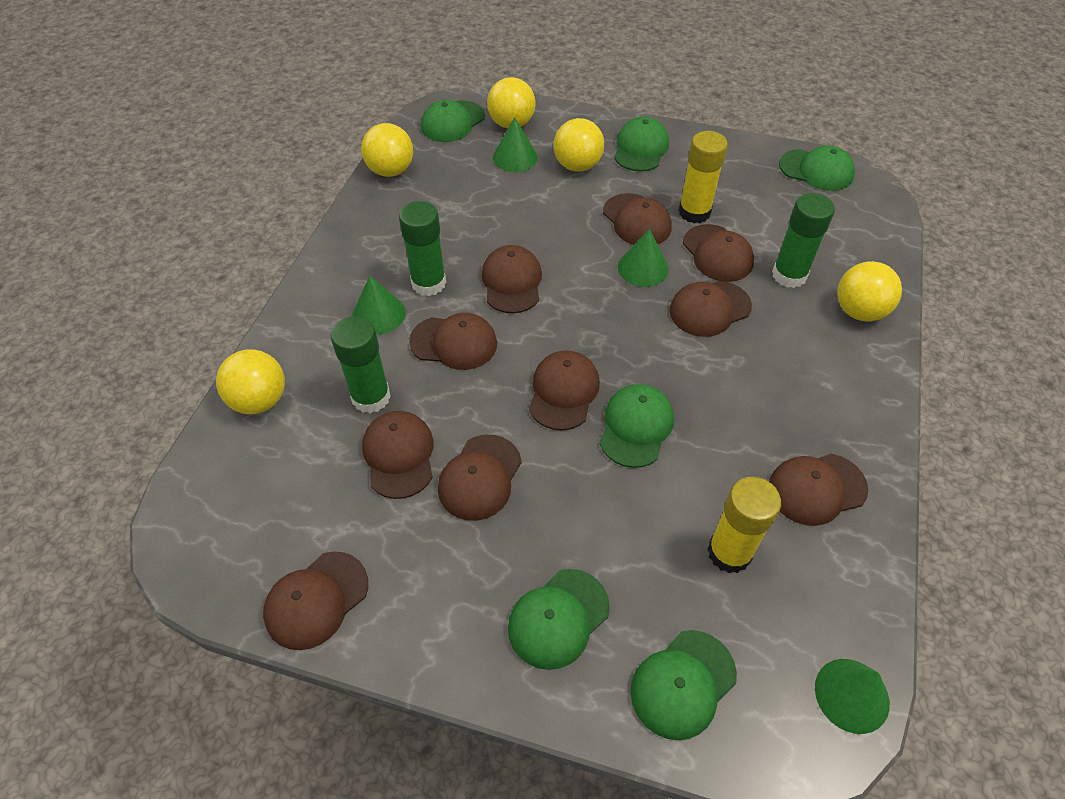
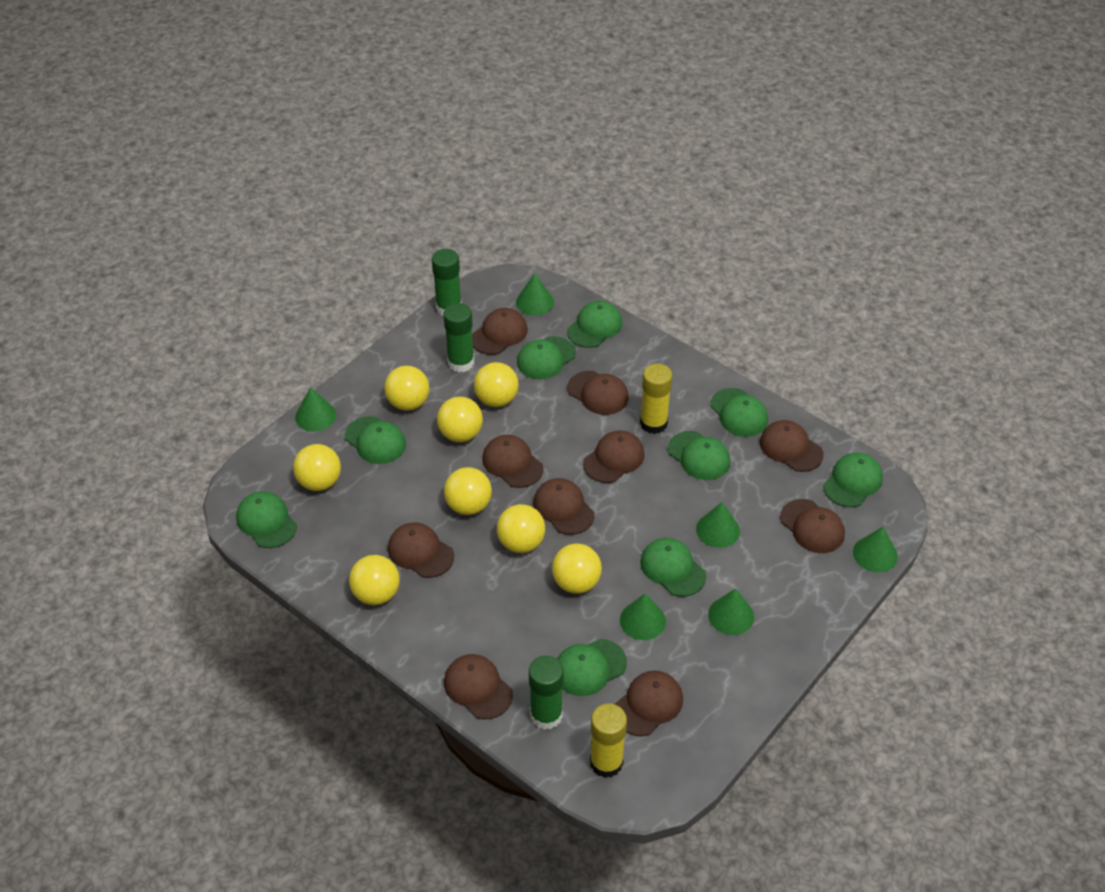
green cap: 6 -> 9
green cone: 4 -> 6
yellow ball: 5 -> 8

